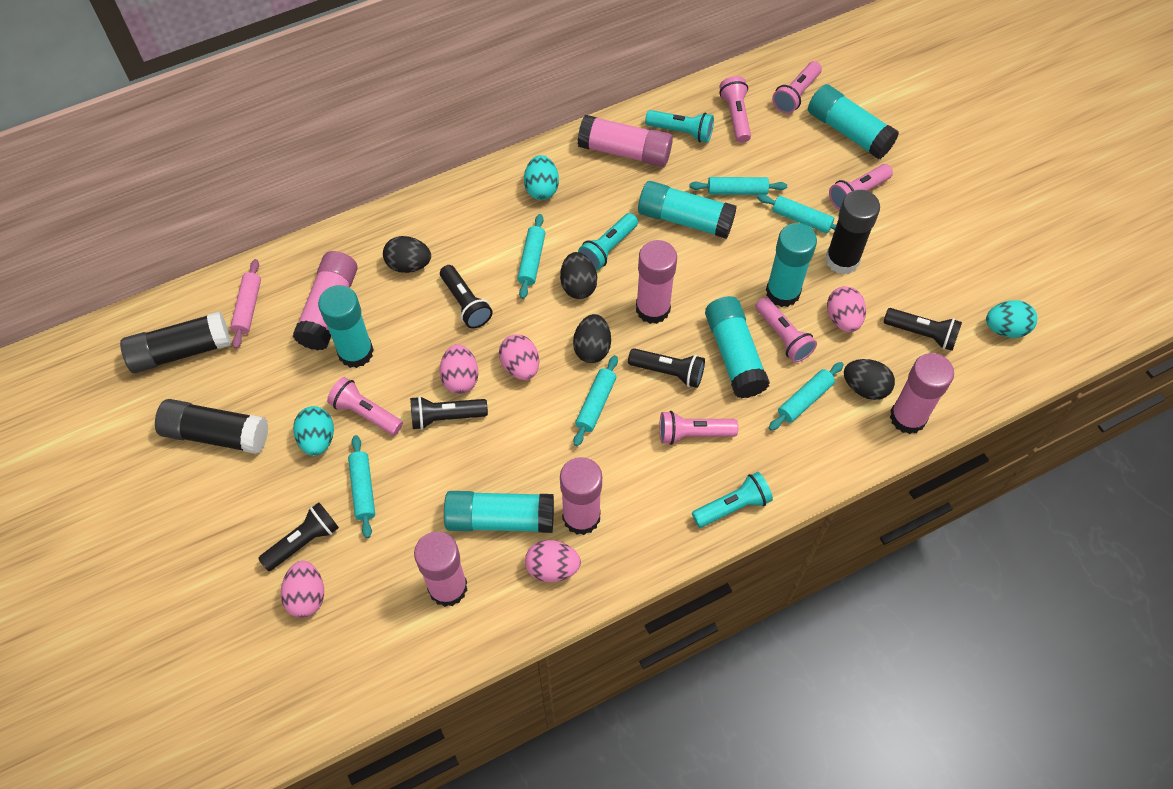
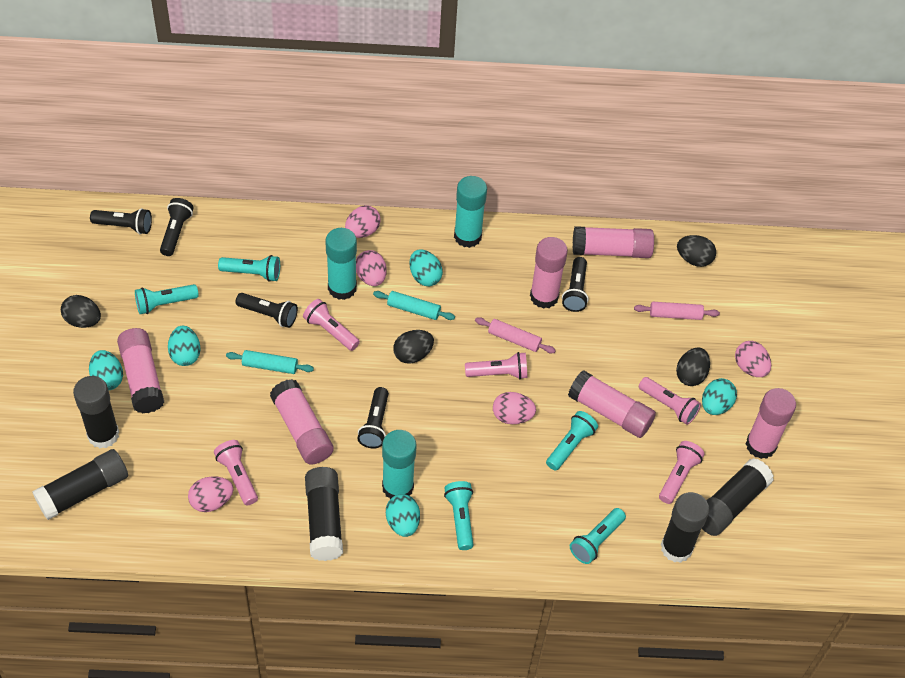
black glue stick: 3 -> 5
pink flashlight: 6 -> 5
pink rolling pin: 1 -> 2
turquoise egg: 3 -> 5
turquoise flashlight: 3 -> 5
turquoise glue stick: 6 -> 3
turquoise rolling pin: 6 -> 2

